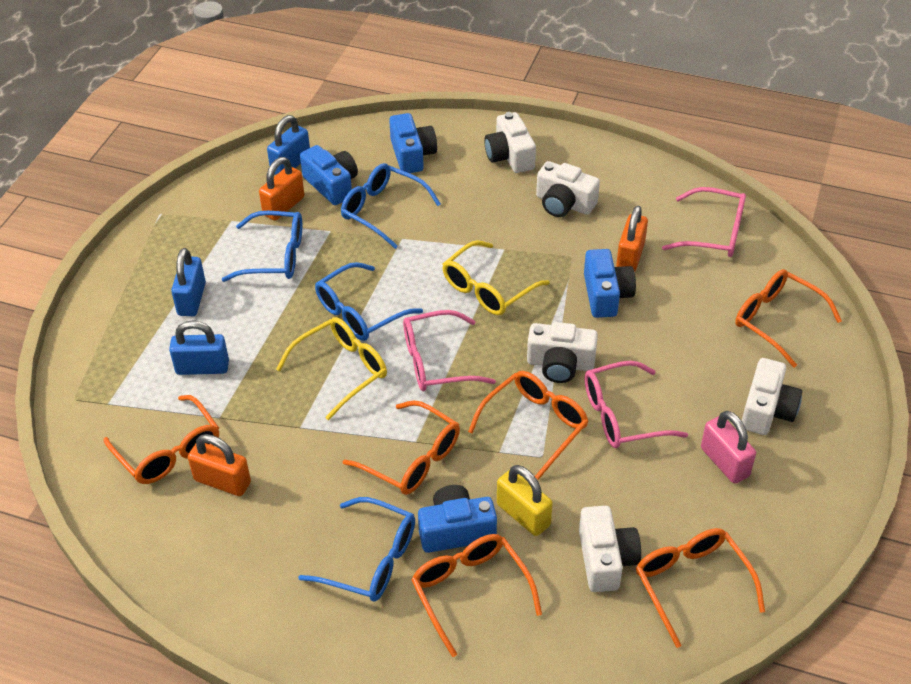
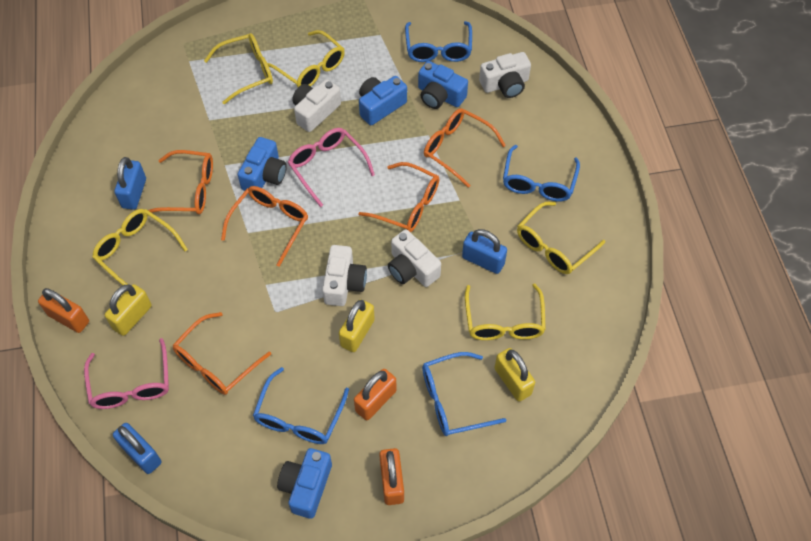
orange glasses: 6 -> 5
pink glasses: 3 -> 2
pink padlock: 1 -> 0
white camera: 5 -> 4
yellow glasses: 2 -> 5
yellow padlock: 1 -> 3

